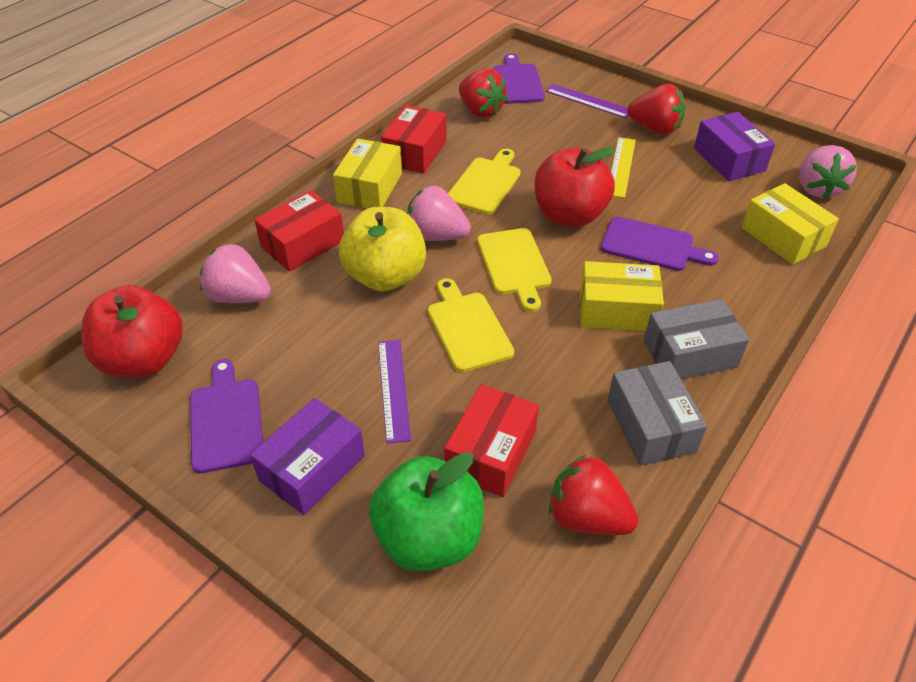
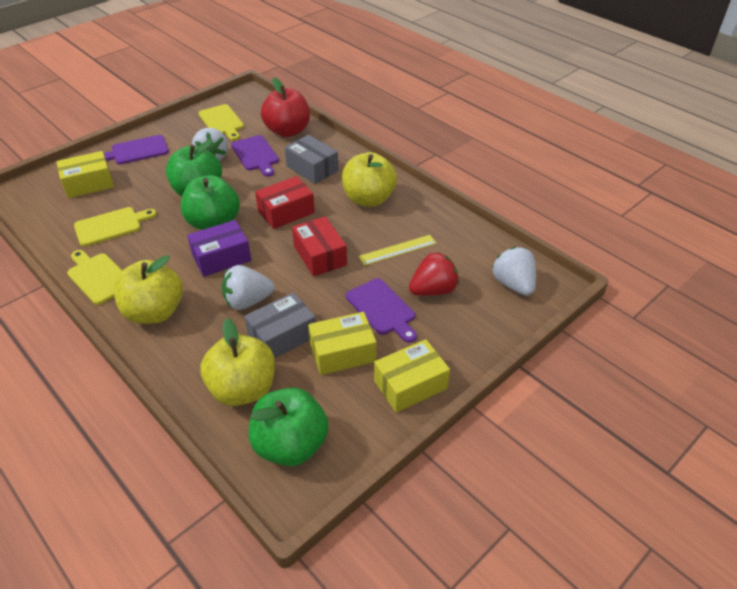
green apple: 1 -> 3
pink strawberry: 3 -> 0
purple box: 2 -> 1
purple ruler: 2 -> 0
red apple: 2 -> 1
red box: 3 -> 2
red strawberry: 3 -> 1
white strawberry: 0 -> 3
yellow apple: 1 -> 3

